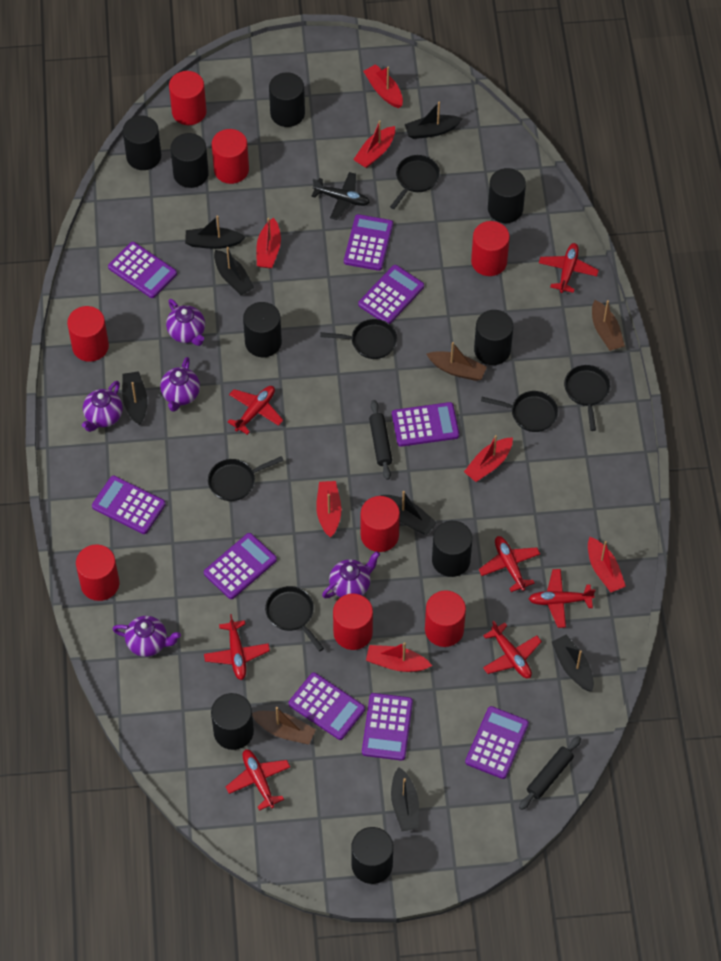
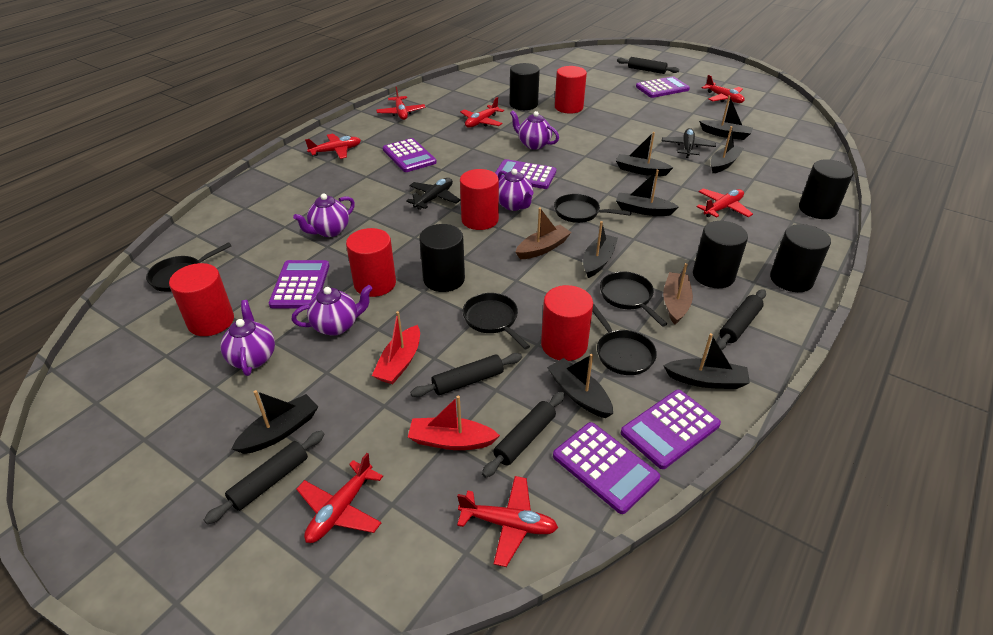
black boat: 7 -> 8
black cylinder: 9 -> 5
black pan: 6 -> 5
black plane: 1 -> 2
black rolling pin: 2 -> 5
brown boat: 3 -> 2
purple calculator: 9 -> 6
red boat: 7 -> 2
red cylinder: 8 -> 5

